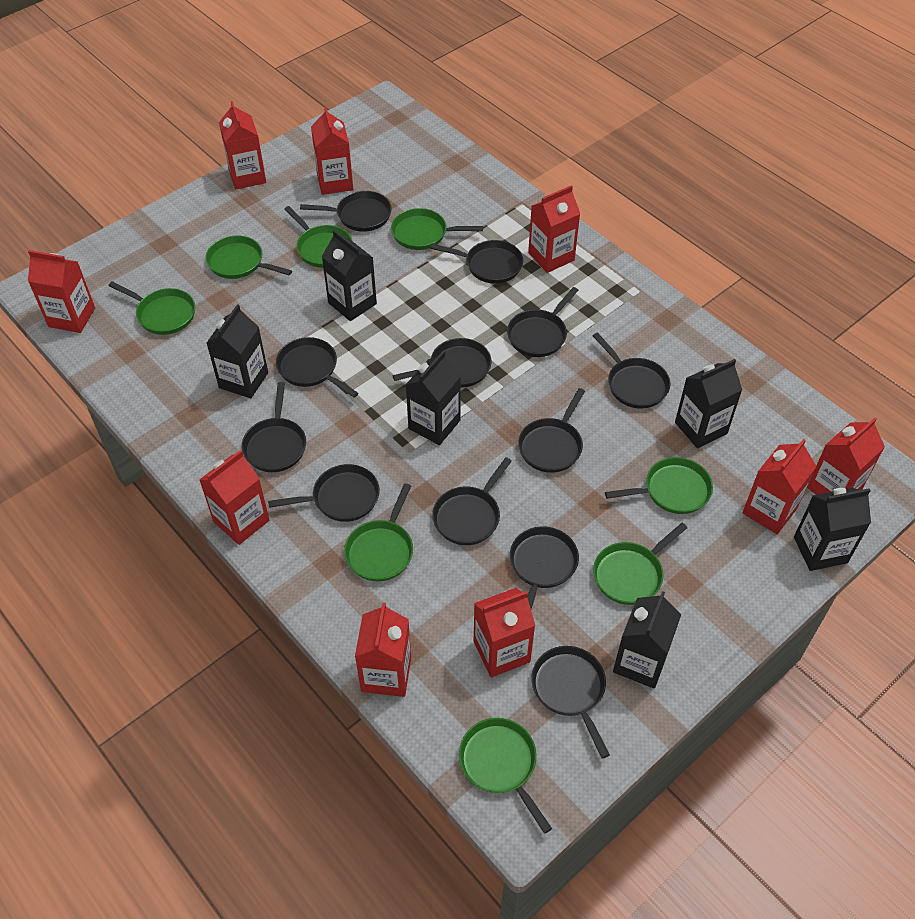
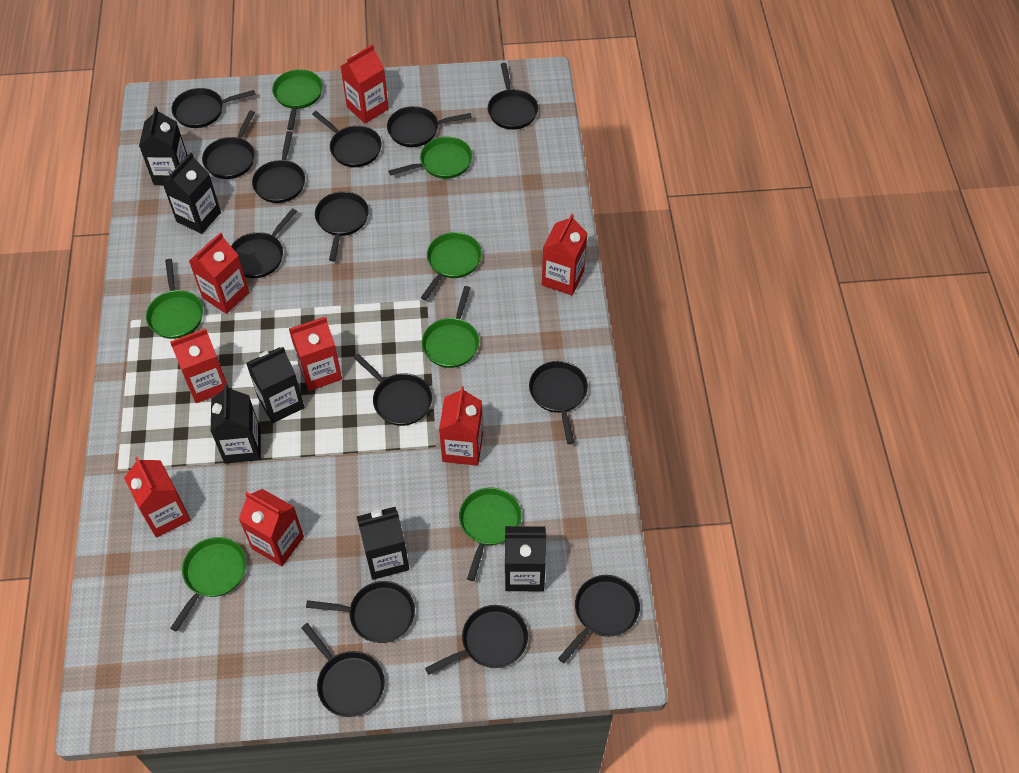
black pan: 12 -> 14
green pan: 8 -> 7
red carton: 9 -> 8

